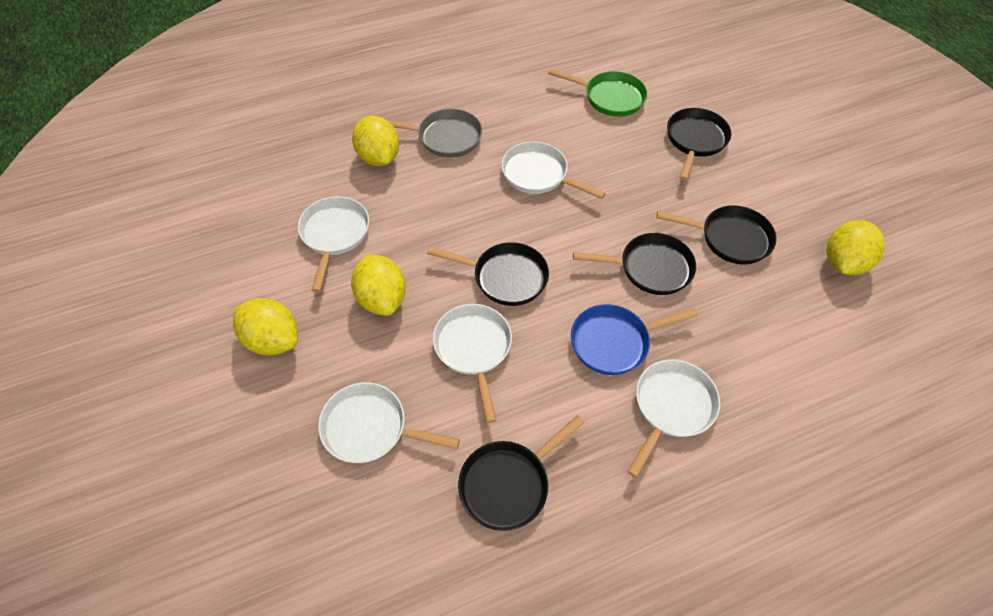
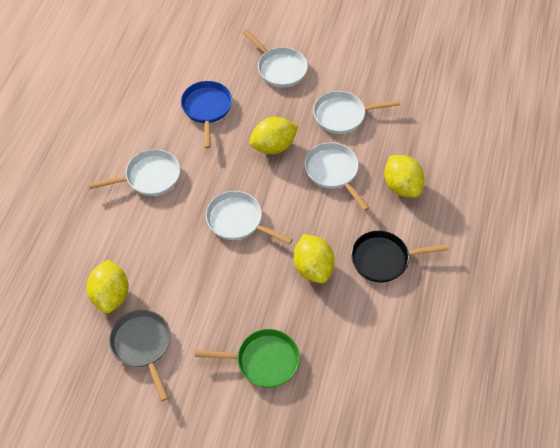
black pan: 5 -> 1

